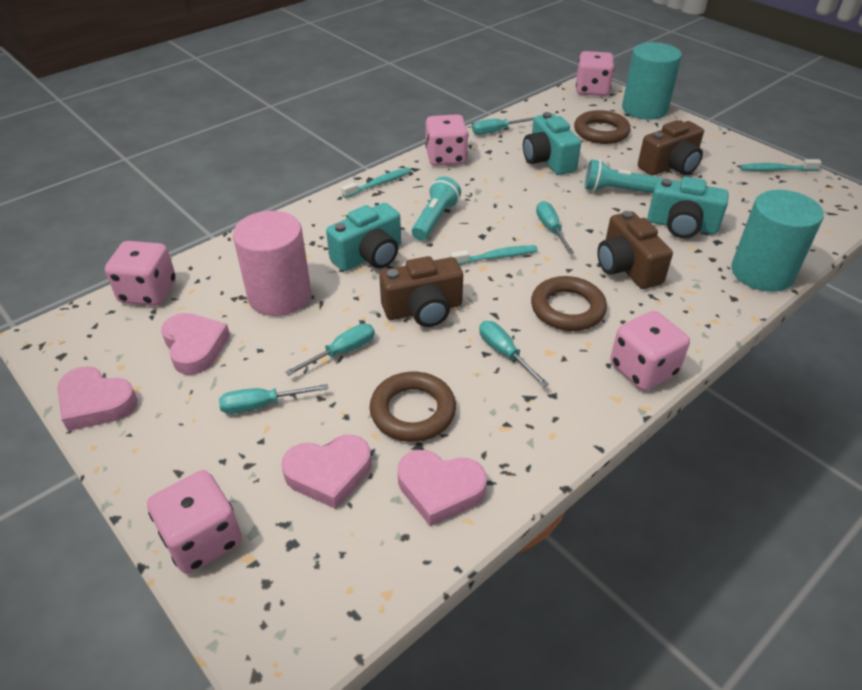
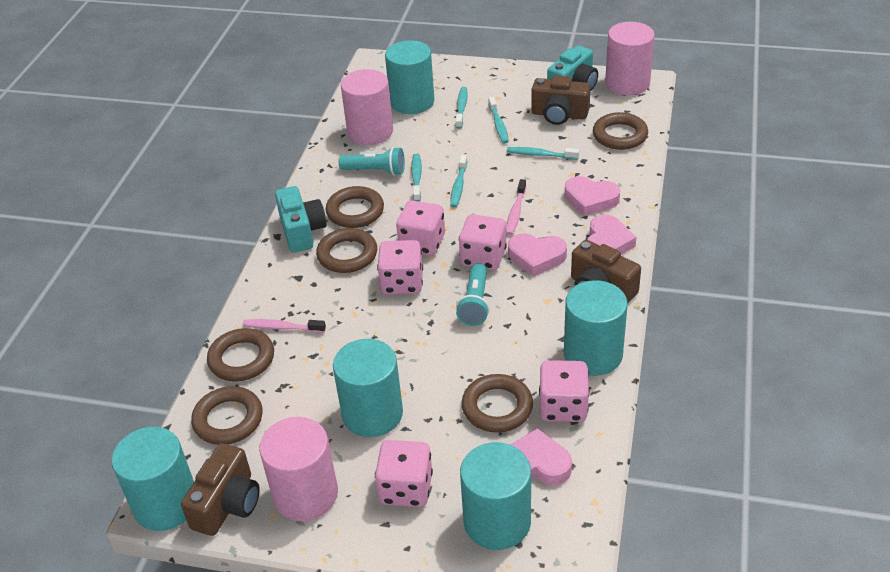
brown ring: 3 -> 6
pink cylinder: 1 -> 3
pink toothbrush: 0 -> 2
turquoise camera: 3 -> 2
turquoise cylinder: 2 -> 5
turquoise screwdriver: 5 -> 0
turquoise toothbrush: 3 -> 5

